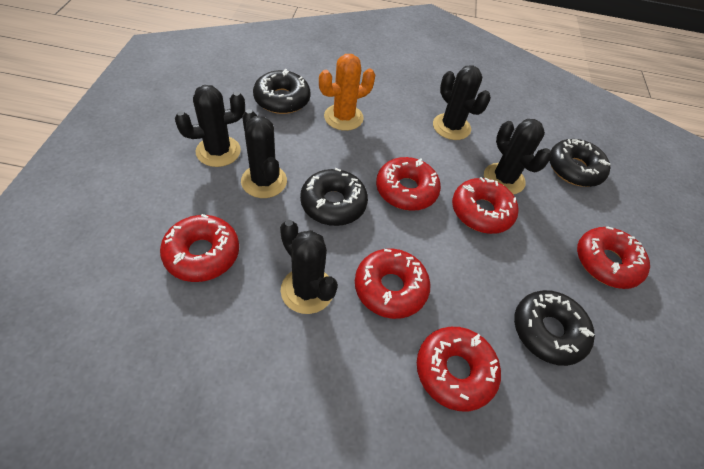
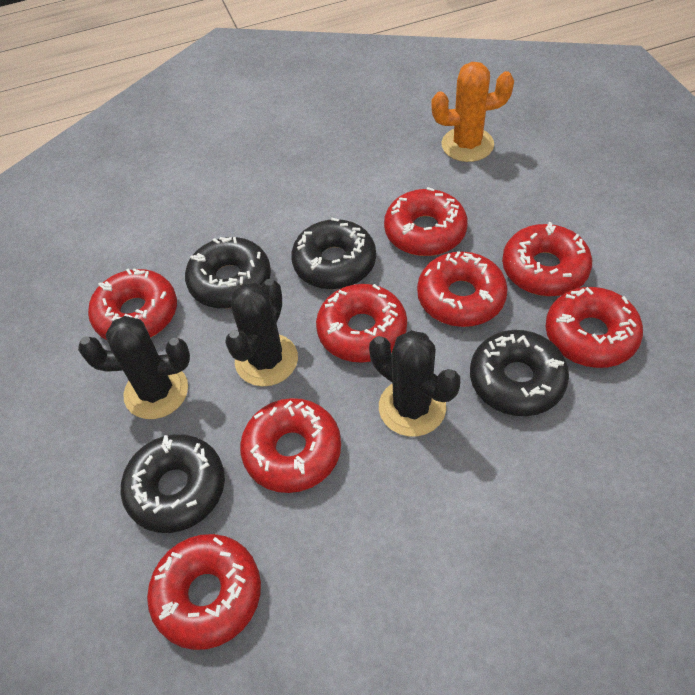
black cactus: 5 -> 3
red donut: 6 -> 8

